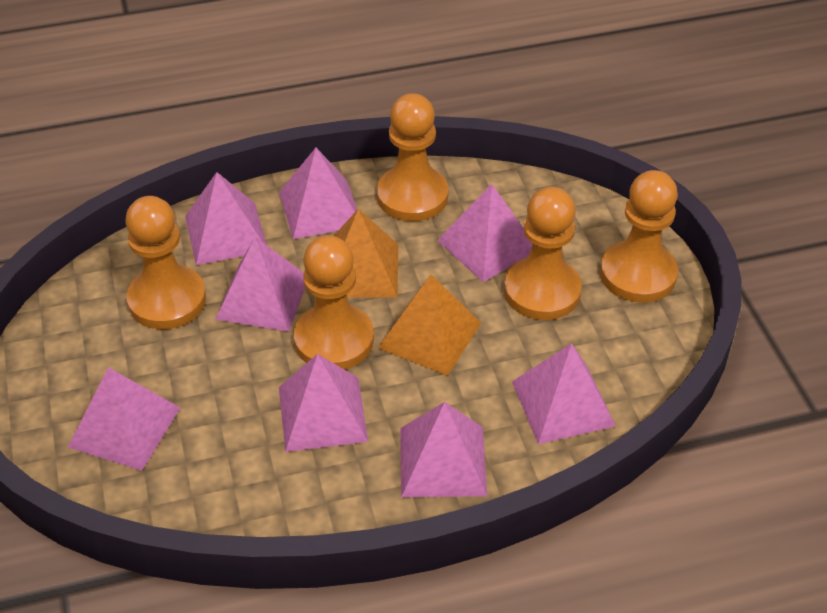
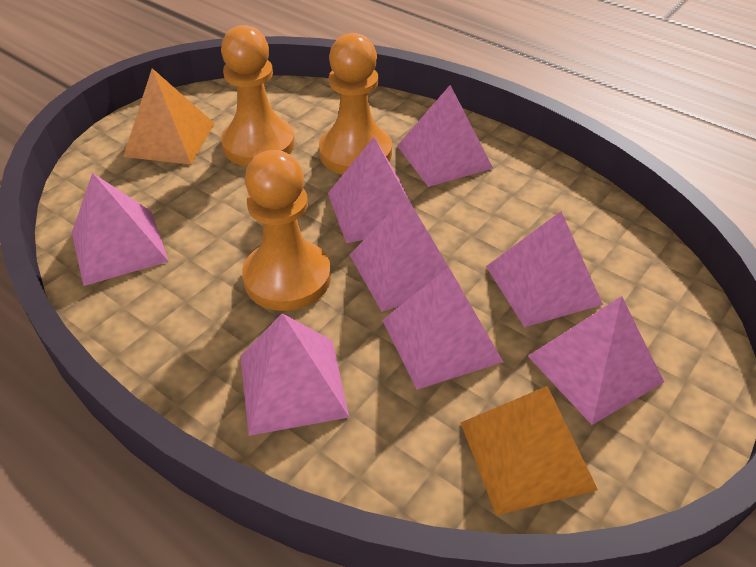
orange pawn: 5 -> 3

